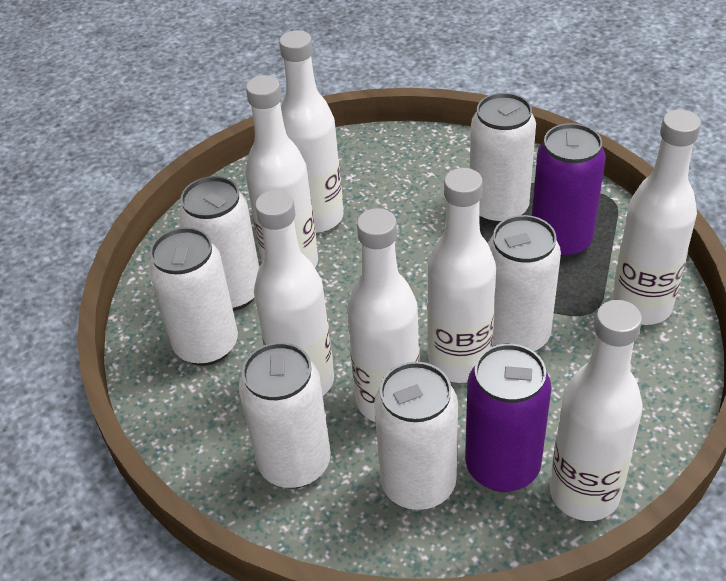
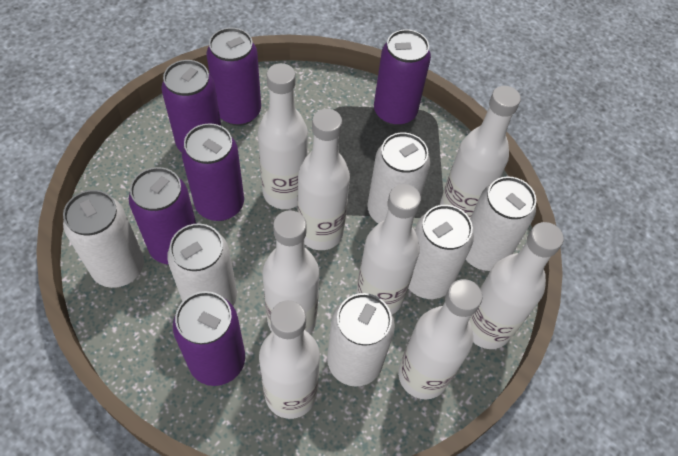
purple can: 2 -> 6
white bottle: 7 -> 8

